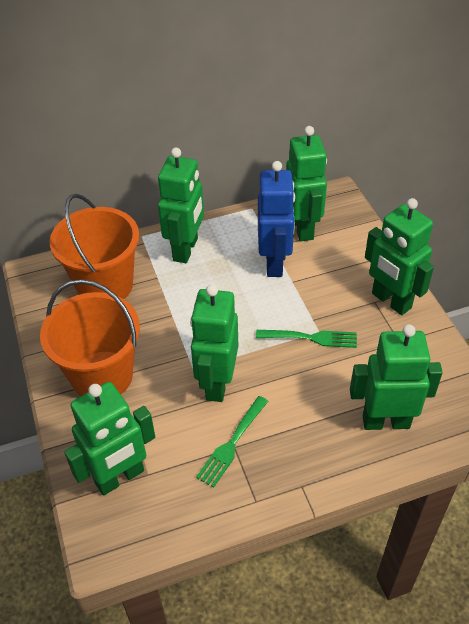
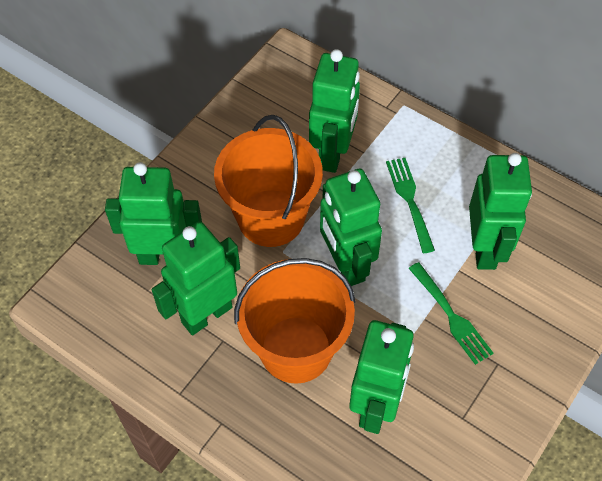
blue robot: 1 -> 0

